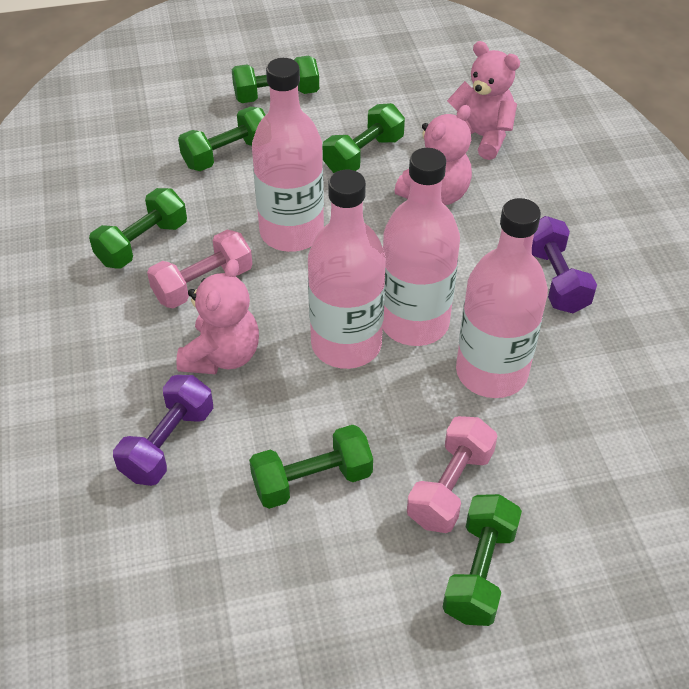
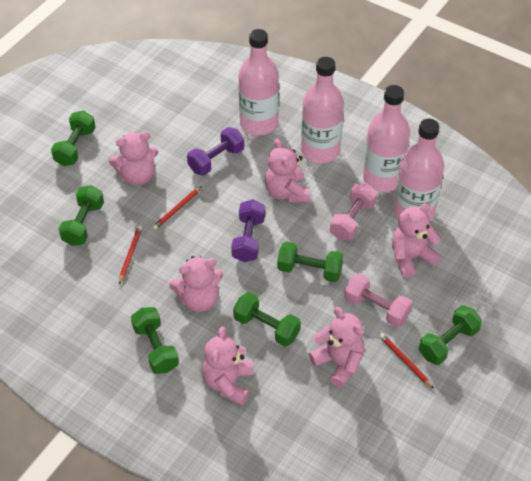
pink teddy bear: 3 -> 6
red pencil: 0 -> 3

